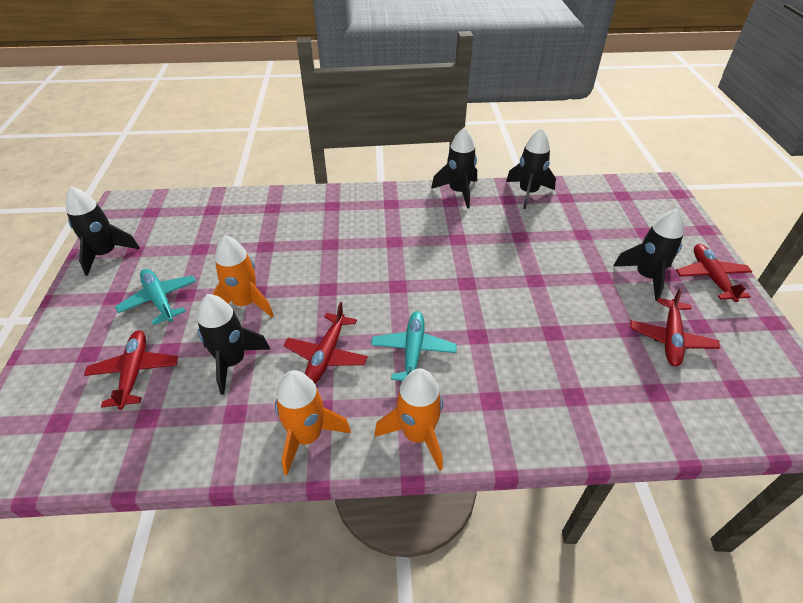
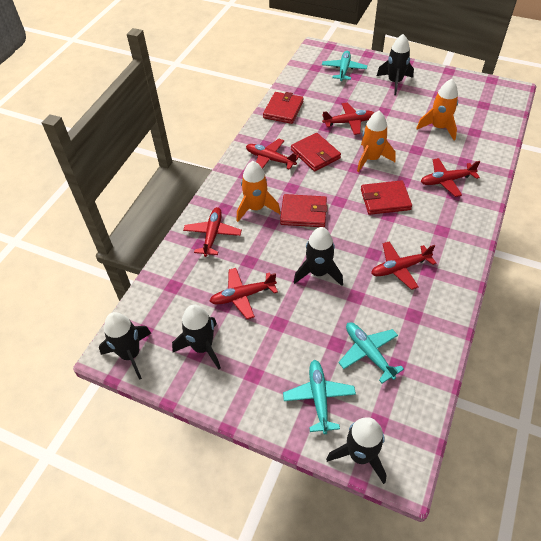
red plane: 4 -> 6
red wallet: 0 -> 4
turquoise plane: 2 -> 3

